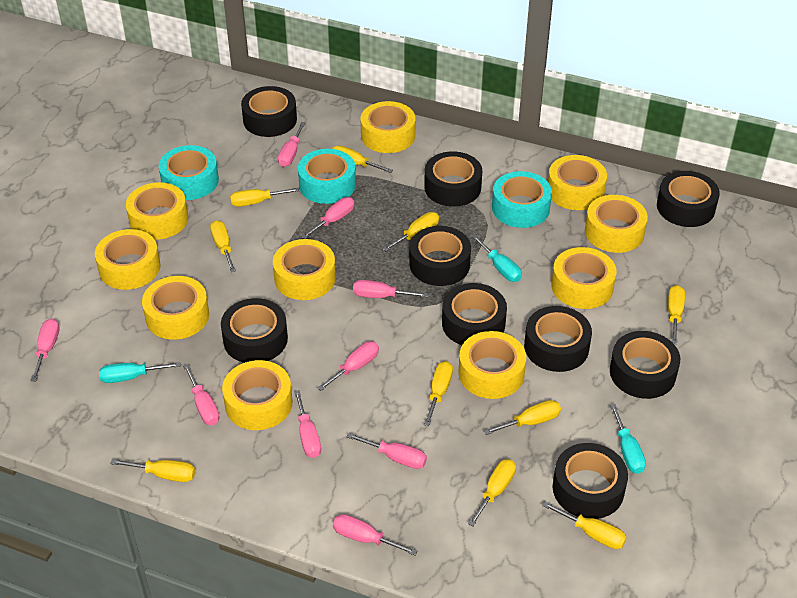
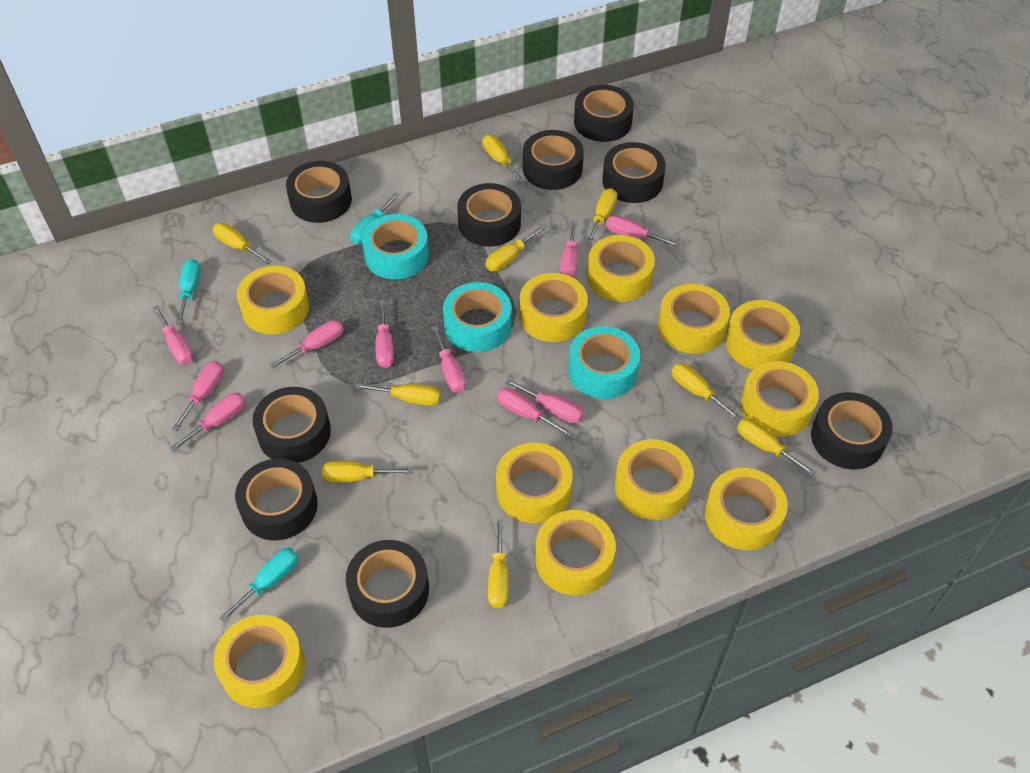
pink screwdriver: 9 -> 10
yellow screwdriver: 10 -> 9
yellow tape: 10 -> 11

